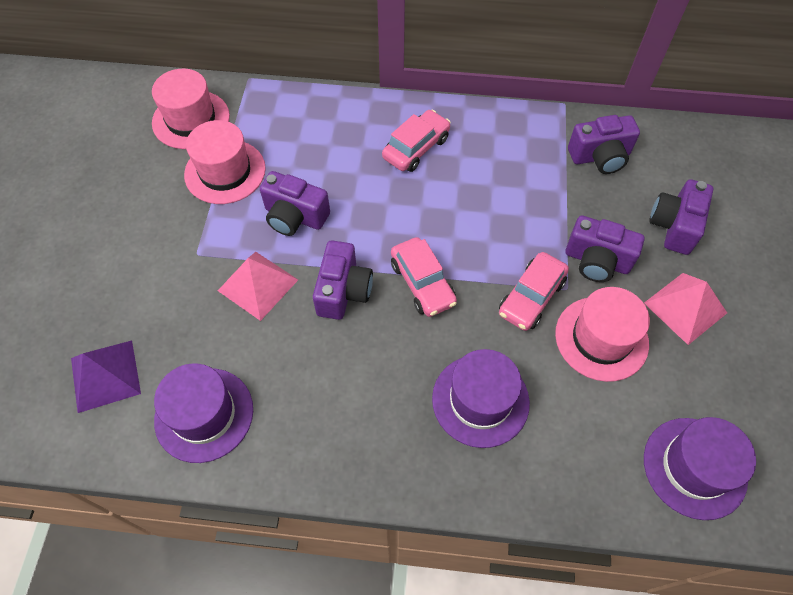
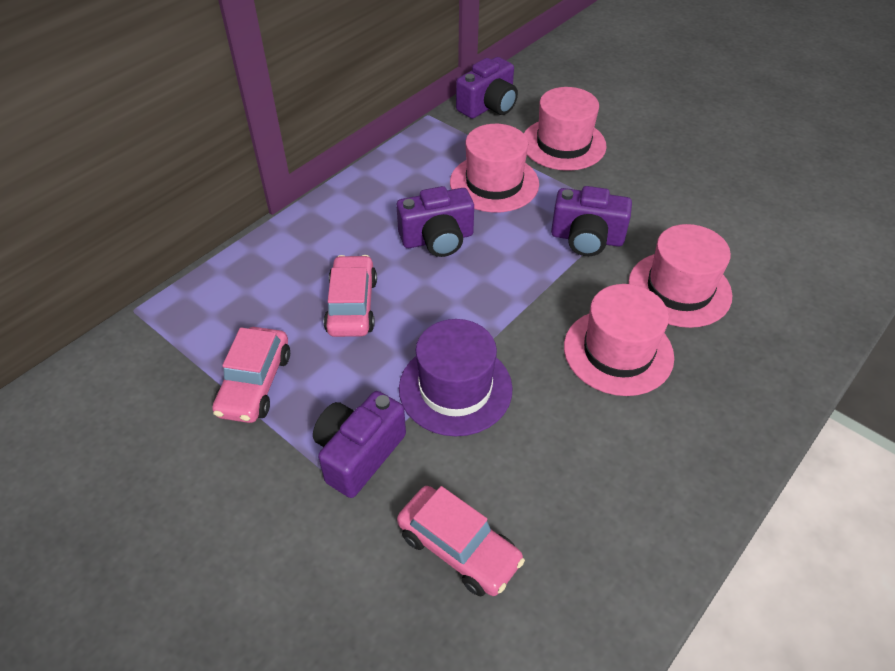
pink hat: 3 -> 4
pink pyramid: 2 -> 0
purple camera: 5 -> 4
purple hat: 3 -> 1
purple pyramid: 1 -> 0

